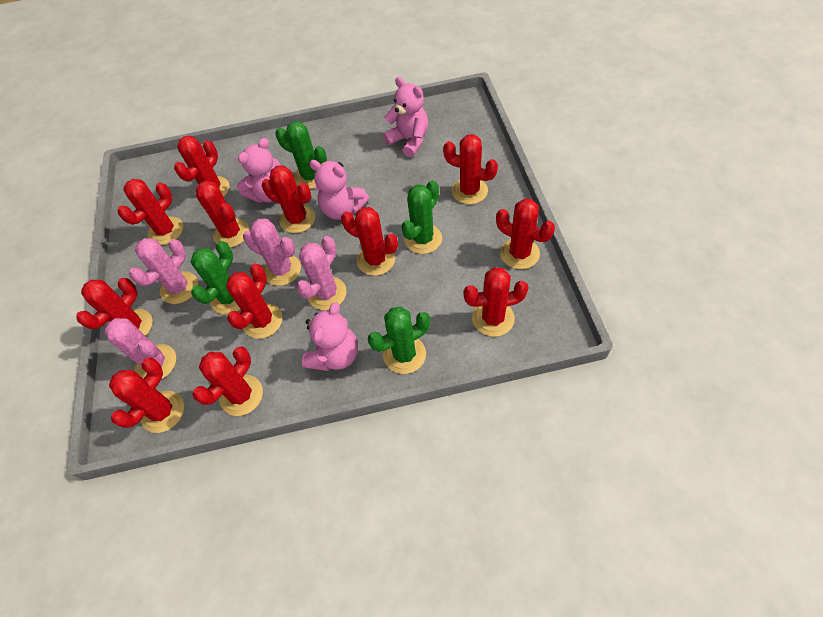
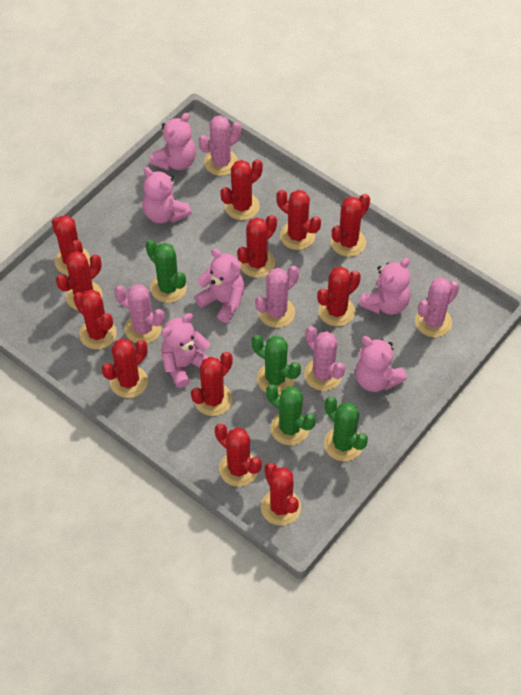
pink cactus: 4 -> 5
pink teddy bear: 4 -> 6

